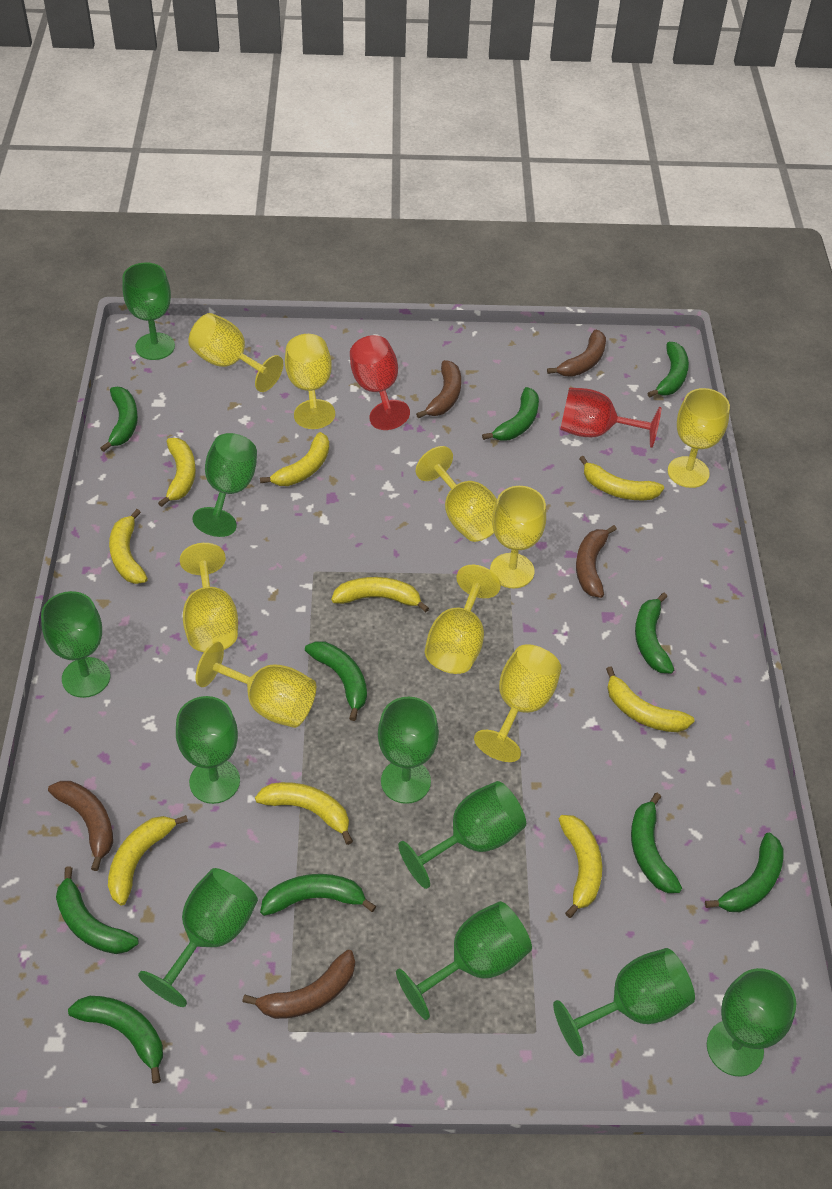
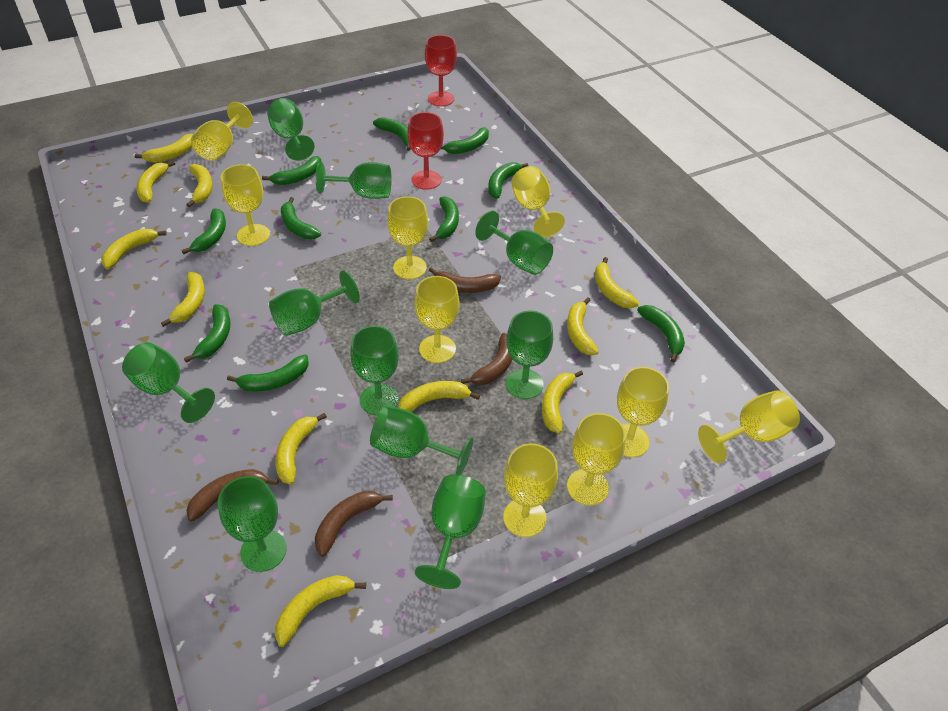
brown banana: 5 -> 4
yellow banana: 9 -> 11

